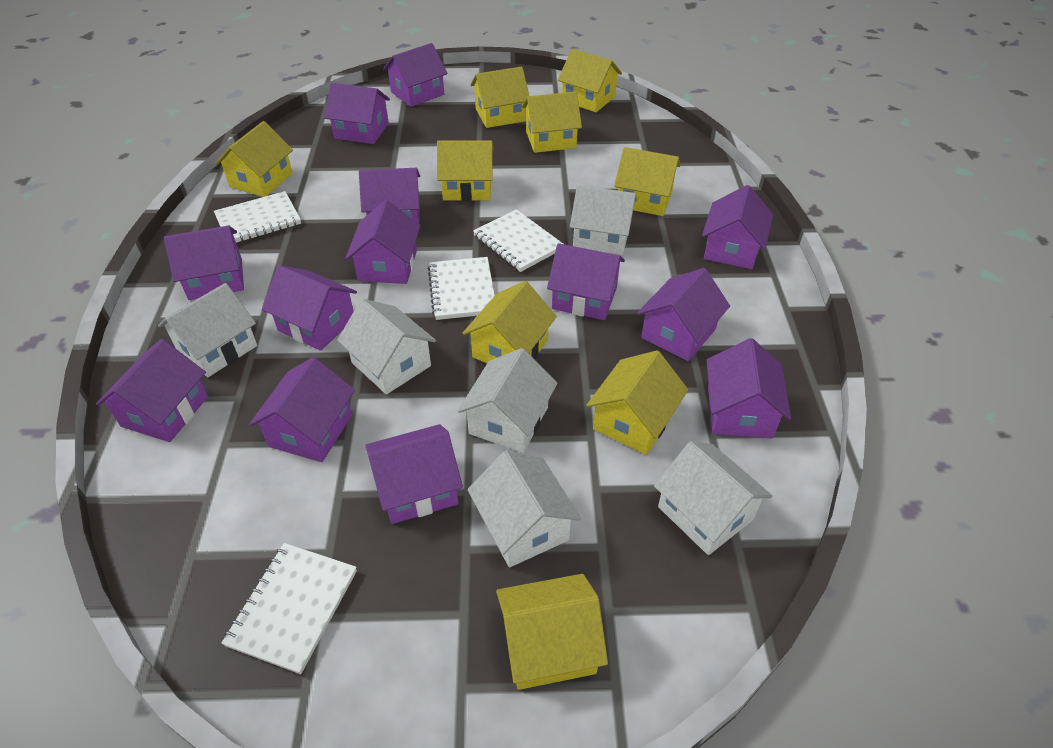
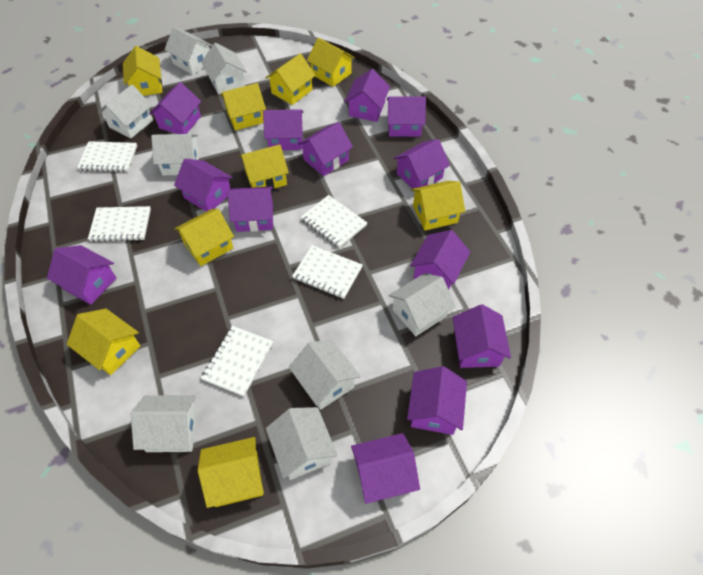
white house: 6 -> 8
white notebook: 4 -> 5

